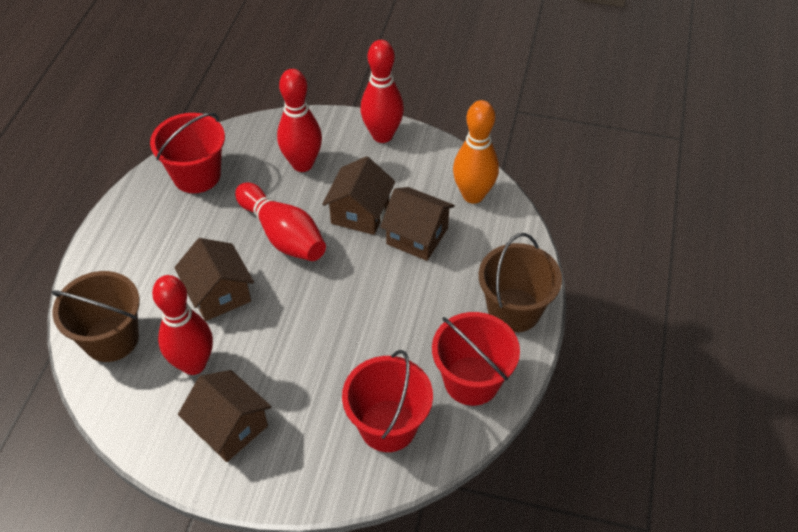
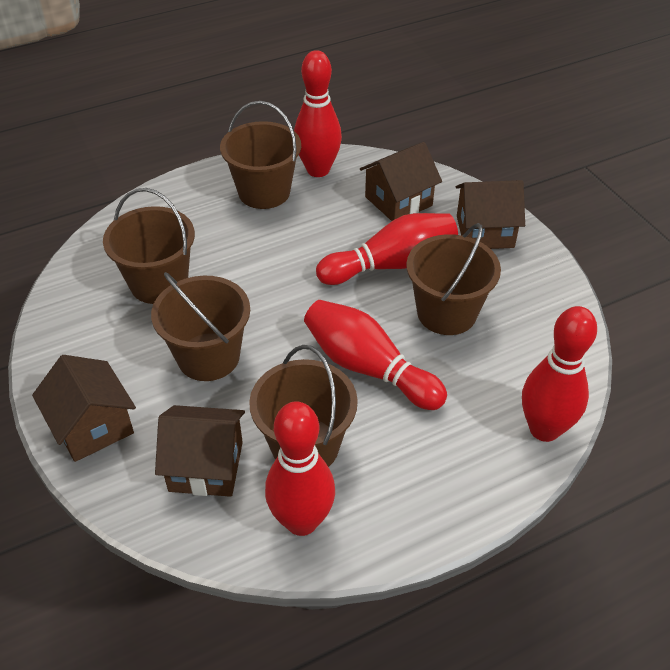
brown bucket: 2 -> 5
orange bowling pin: 1 -> 0
red bowling pin: 4 -> 5
red bucket: 3 -> 0

